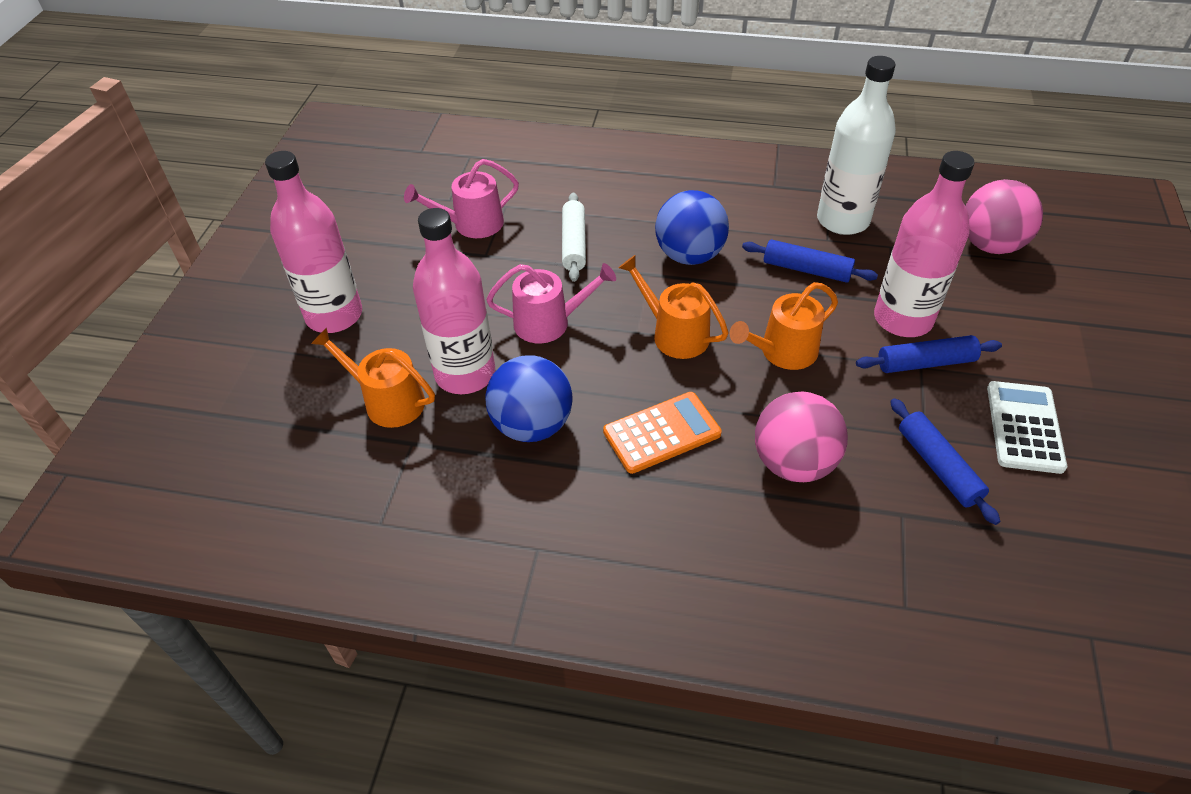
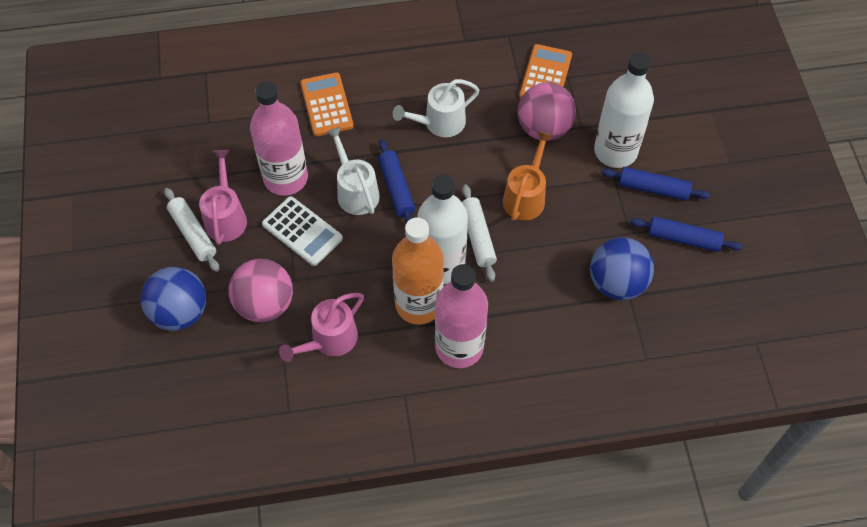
orange bottle: 0 -> 1
orange calculator: 1 -> 2
orange watering can: 3 -> 1
pink bottle: 3 -> 2
white bottle: 1 -> 2
white rolling pin: 1 -> 2
white watering can: 0 -> 2

